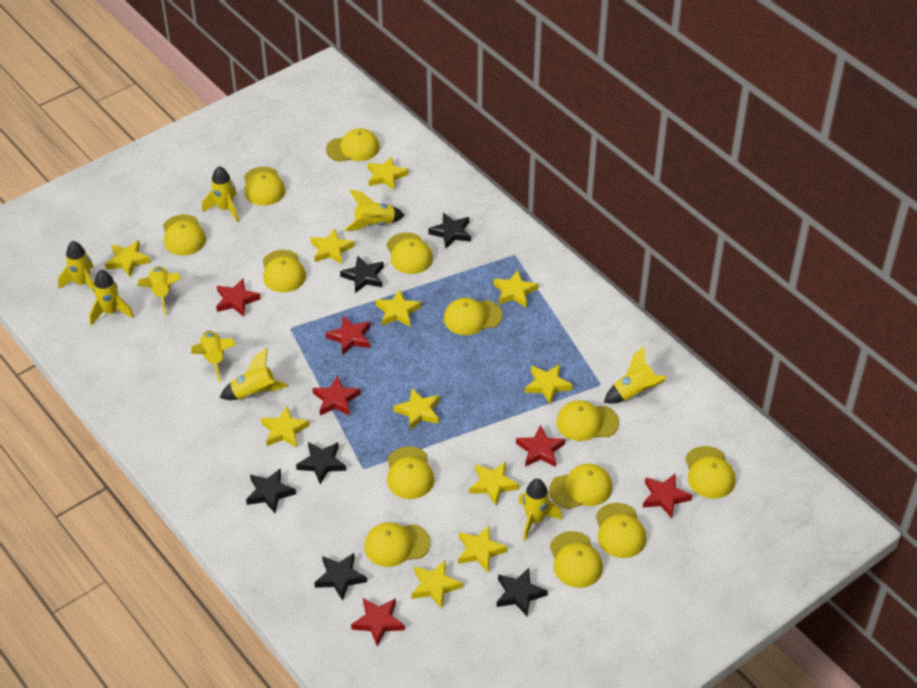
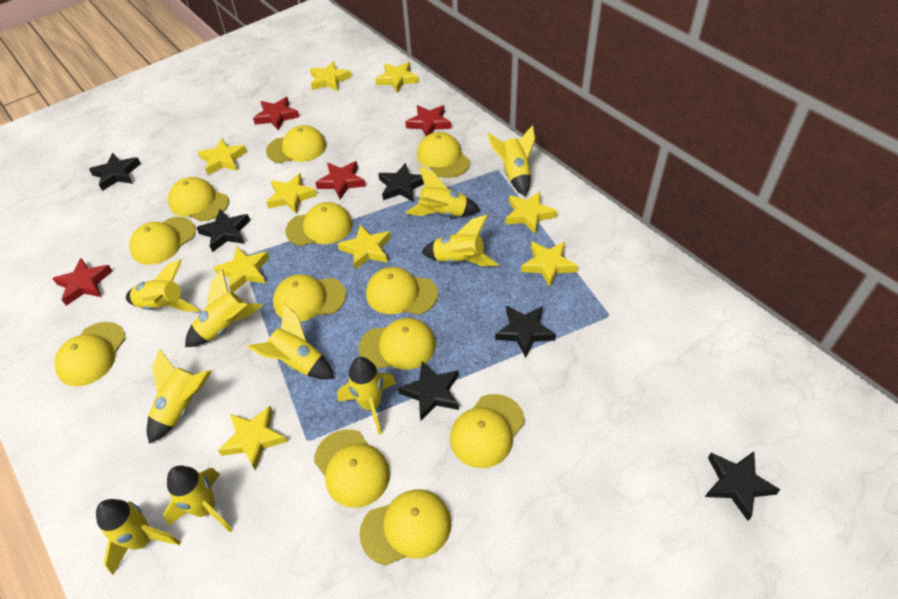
red star: 6 -> 4
yellow cap: 13 -> 12
yellow rocket: 9 -> 10
yellow star: 11 -> 9

